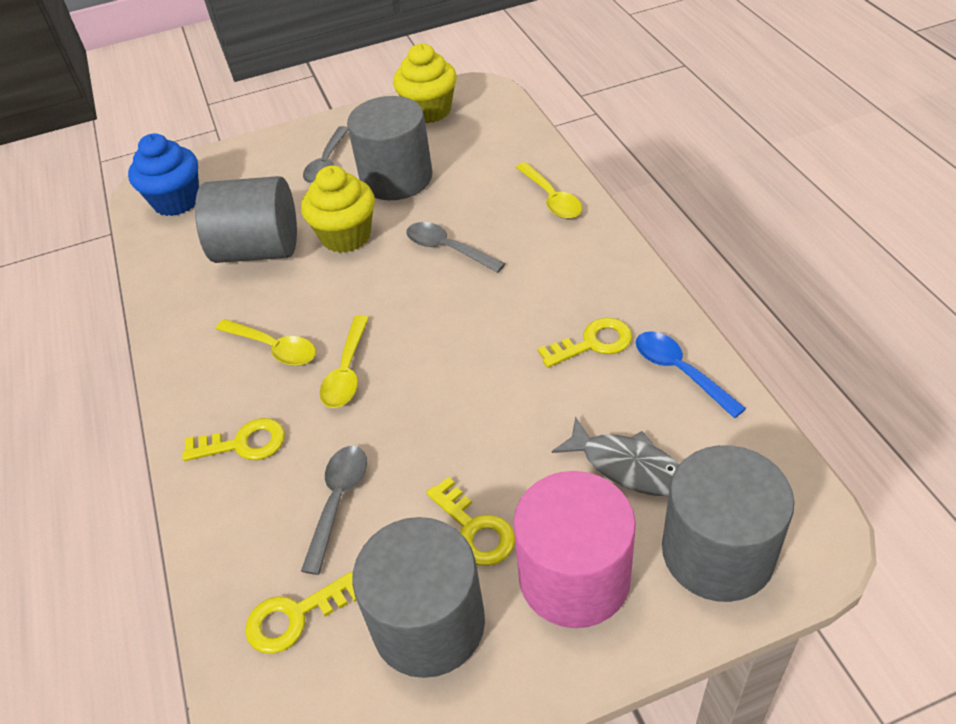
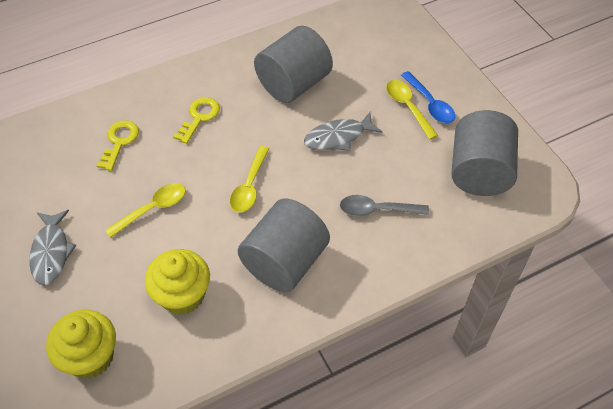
blue cupcake: 1 -> 0
grey cylinder: 4 -> 3
grey fish: 1 -> 2
grey spoon: 3 -> 1
pink cylinder: 1 -> 0
yellow key: 4 -> 2

